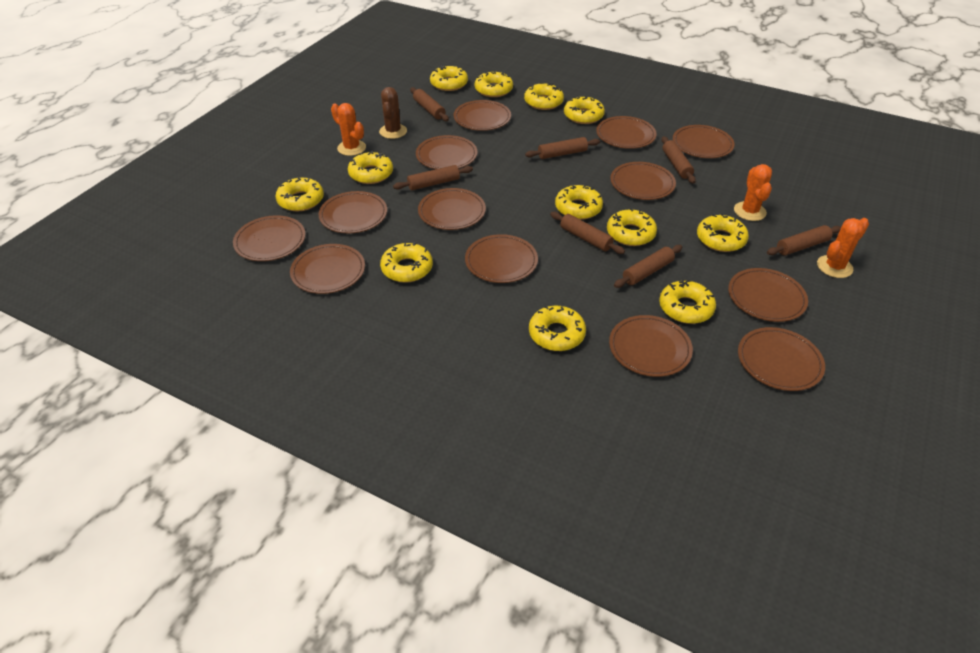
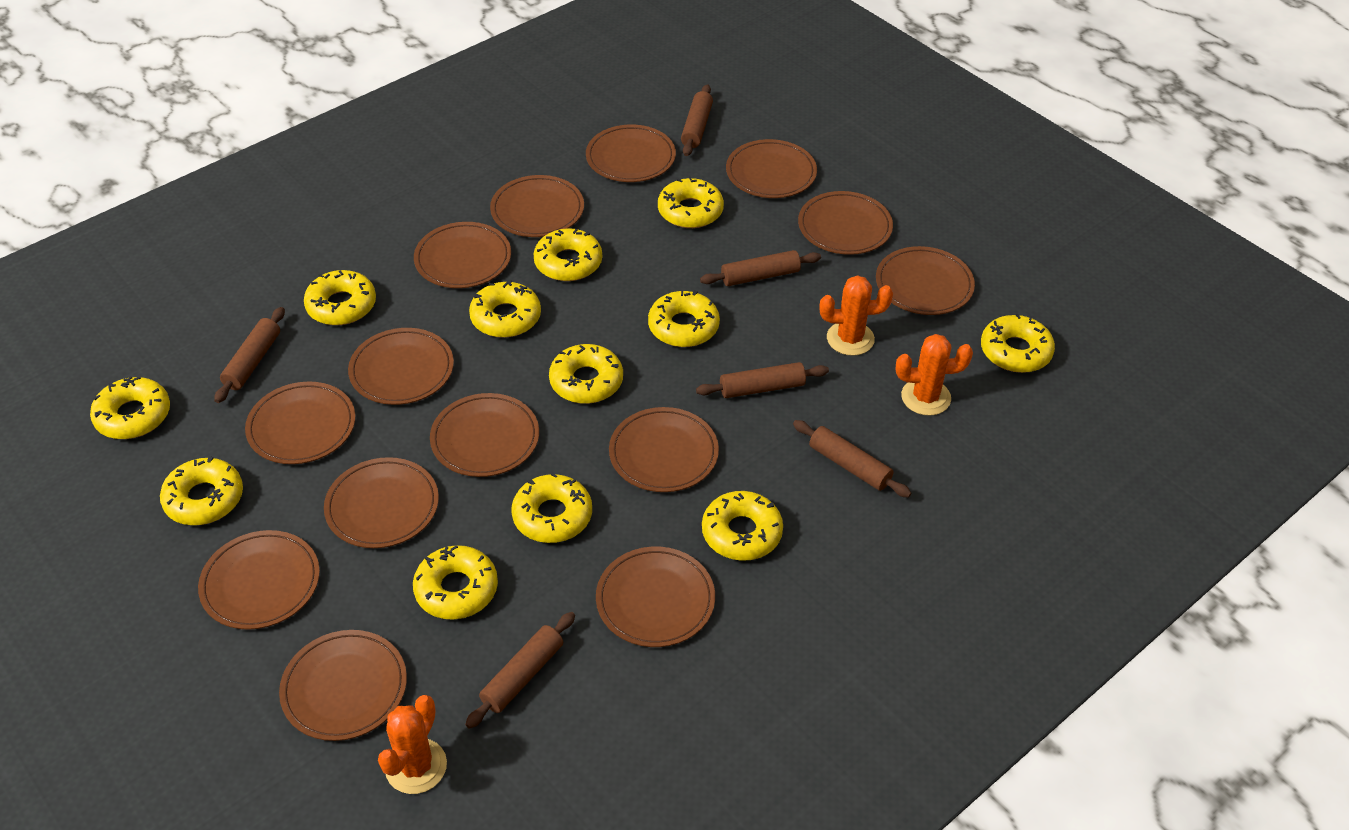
brown cactus: 1 -> 0
brown plate: 13 -> 14
brown rolling pin: 7 -> 6

